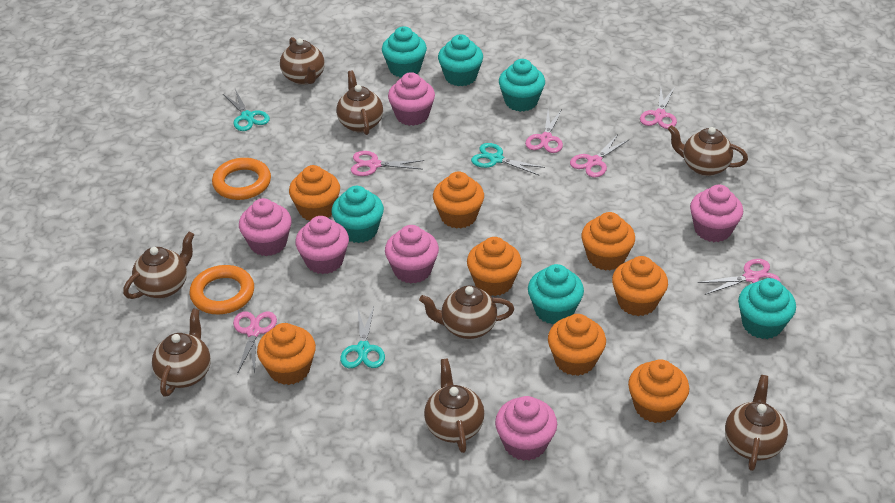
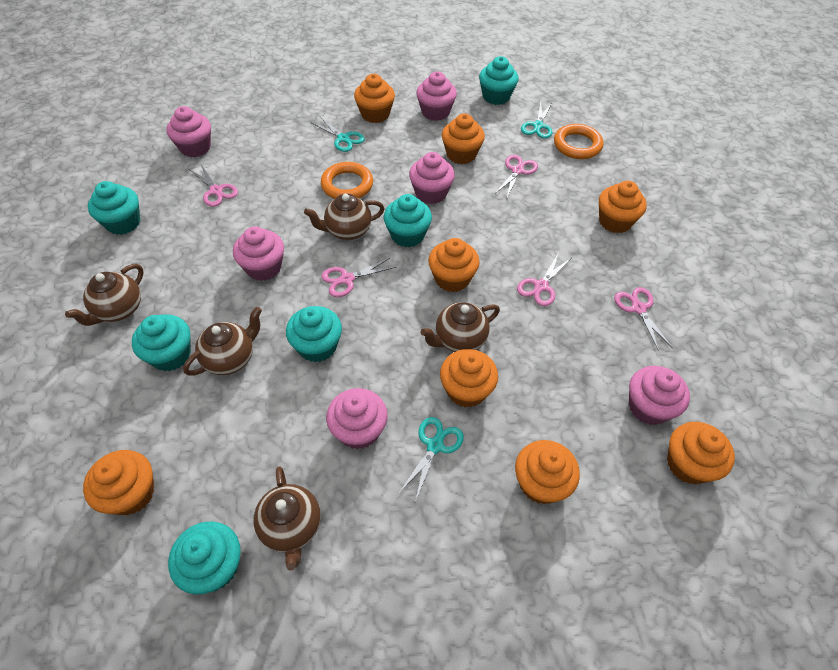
brown teapot: 8 -> 5
pink scissors: 6 -> 5

